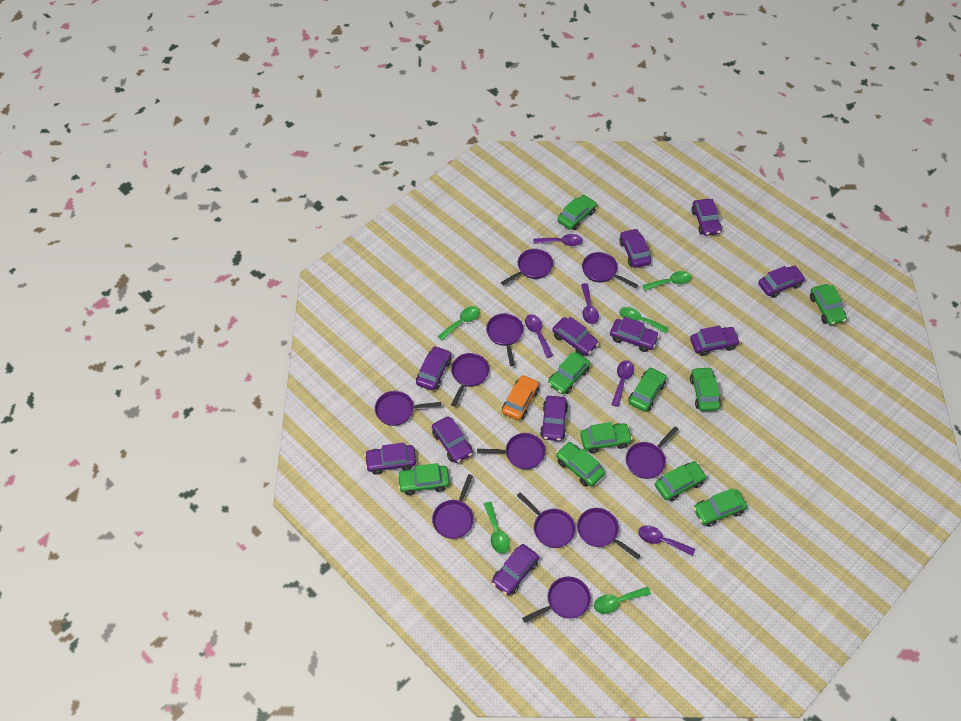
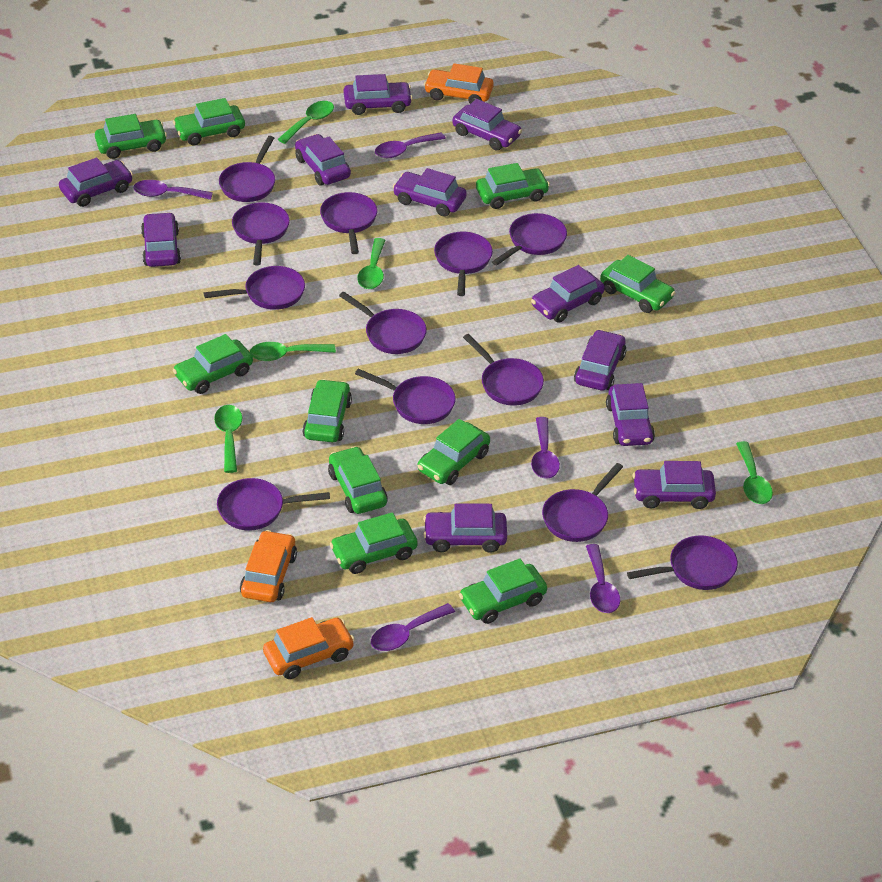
orange car: 1 -> 3
purple pan: 11 -> 12

